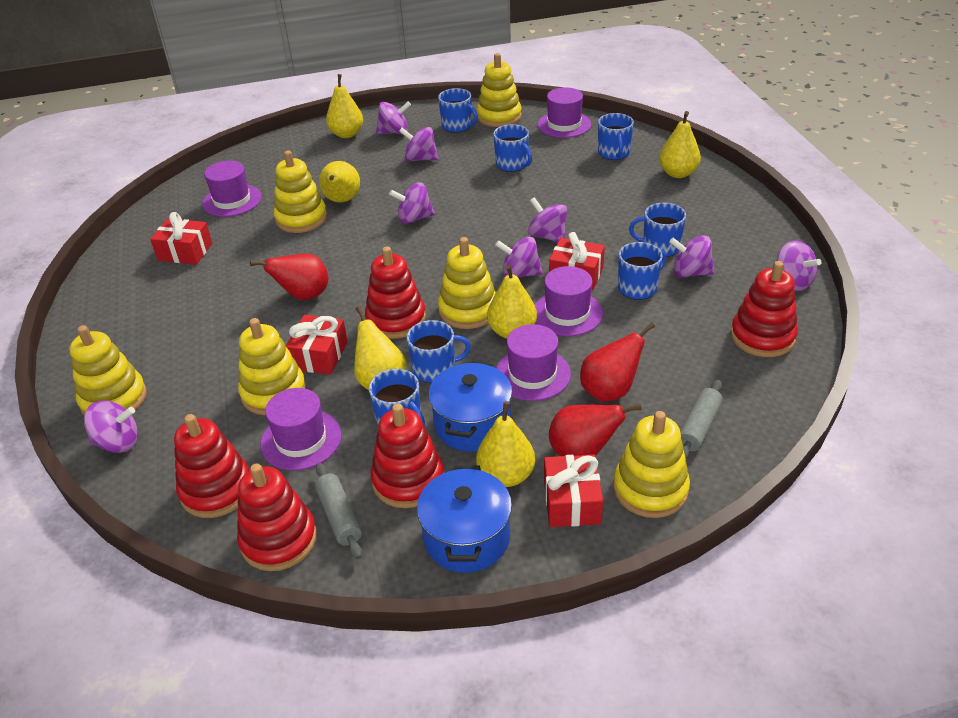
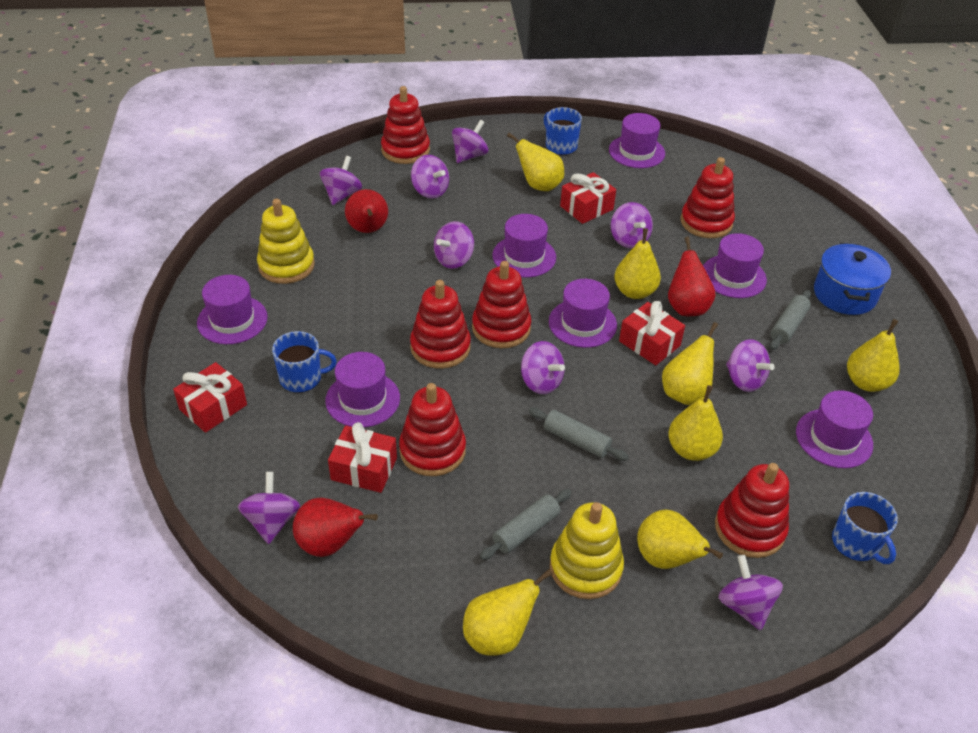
blue mug: 7 -> 3
blue pot: 2 -> 1
grey rolling pin: 2 -> 3
purple hat: 5 -> 7
purple spinning top: 8 -> 9
red stacking toy: 5 -> 6
yellow pear: 6 -> 7
yellow stacking toy: 6 -> 2

